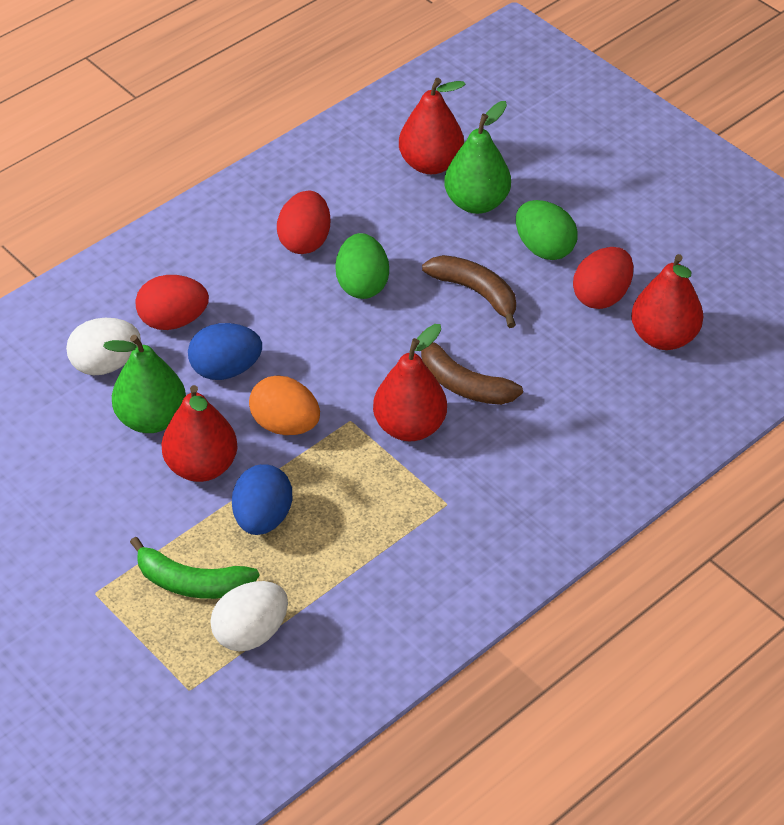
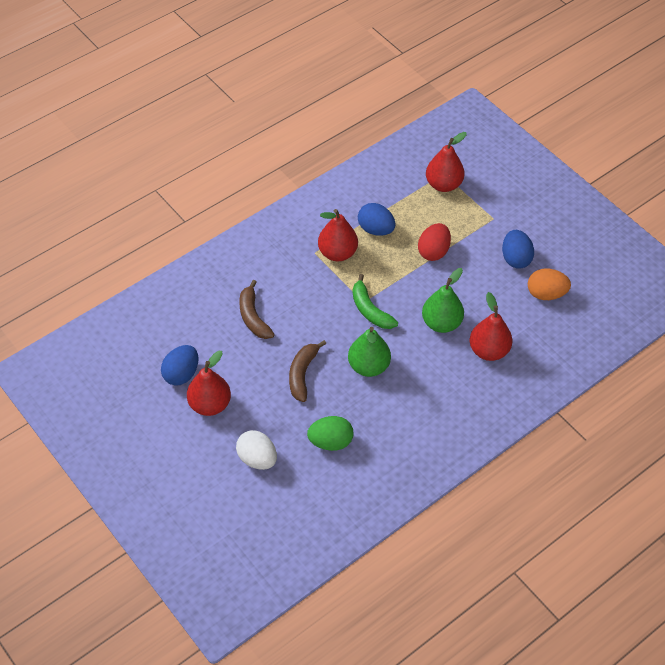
blue egg: 2 -> 3
green egg: 2 -> 1
red egg: 3 -> 1
white egg: 2 -> 1

